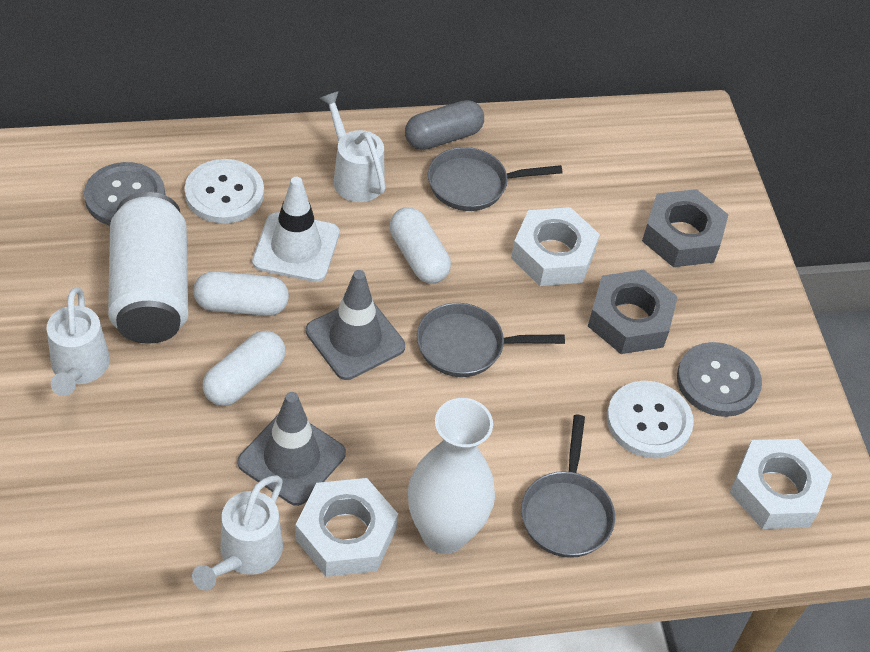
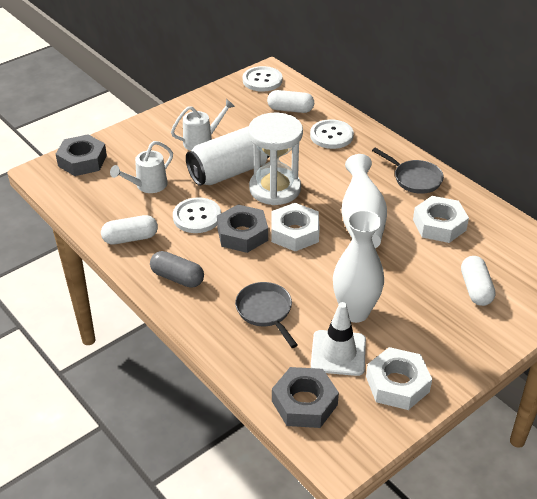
grey button: 2 -> 0
grey nut: 2 -> 3
grey pan: 3 -> 2
grey traffic cone: 2 -> 0
white button: 2 -> 3
white hourglass: 0 -> 1
white vase: 1 -> 2
white watering can: 3 -> 2

